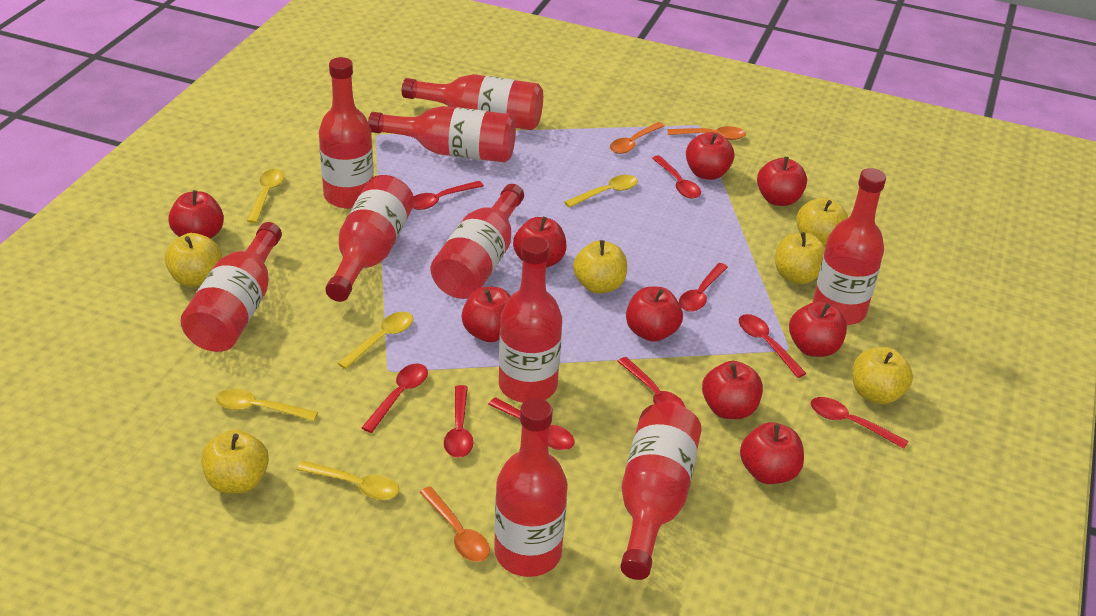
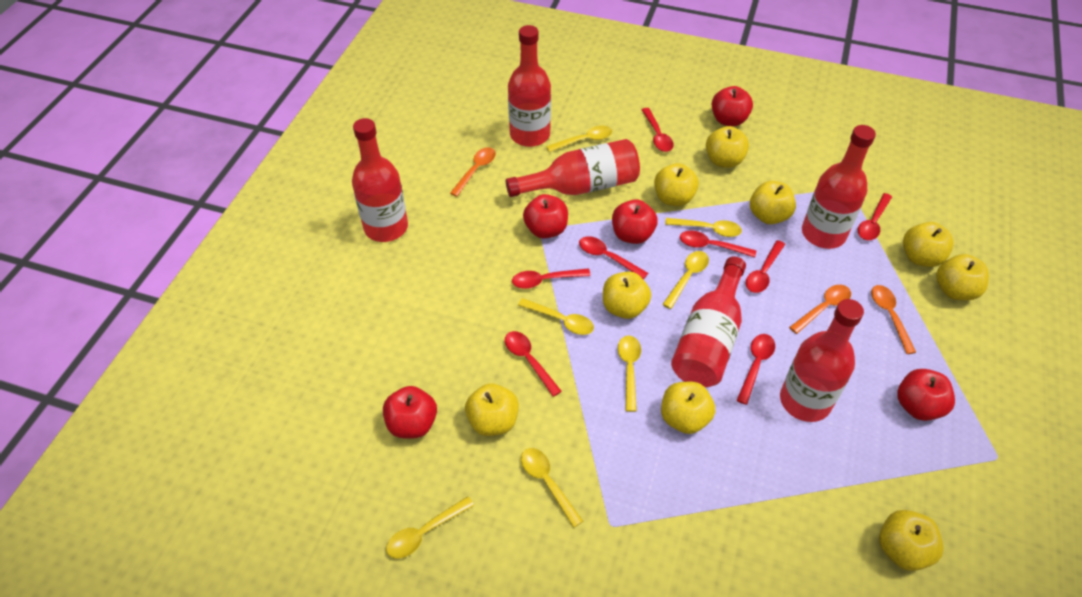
red apple: 9 -> 5
red bottle: 10 -> 6
red spoon: 9 -> 8
yellow apple: 6 -> 9
yellow spoon: 5 -> 7

